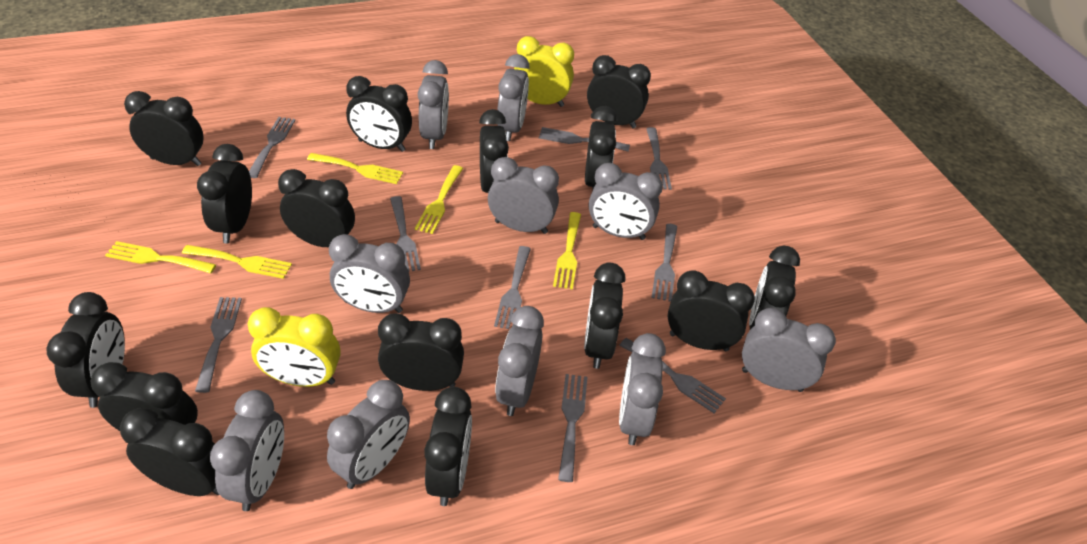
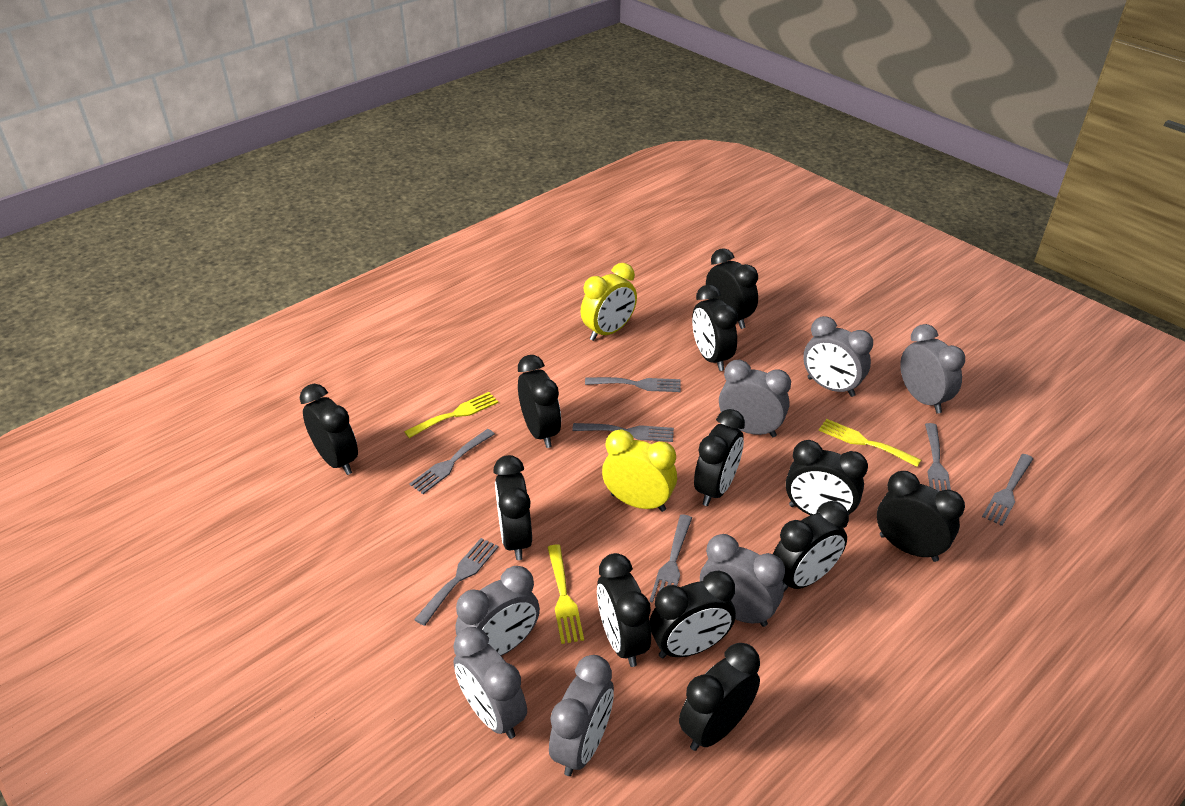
black clock: 15 -> 12
grey clock: 10 -> 7
grey fork: 9 -> 7
yellow fork: 5 -> 3

